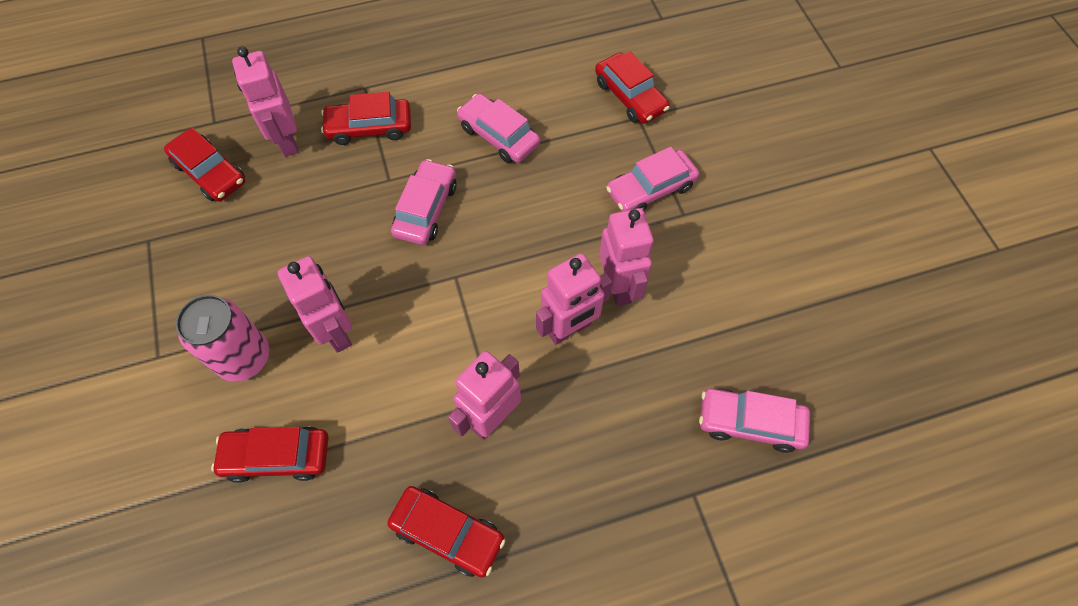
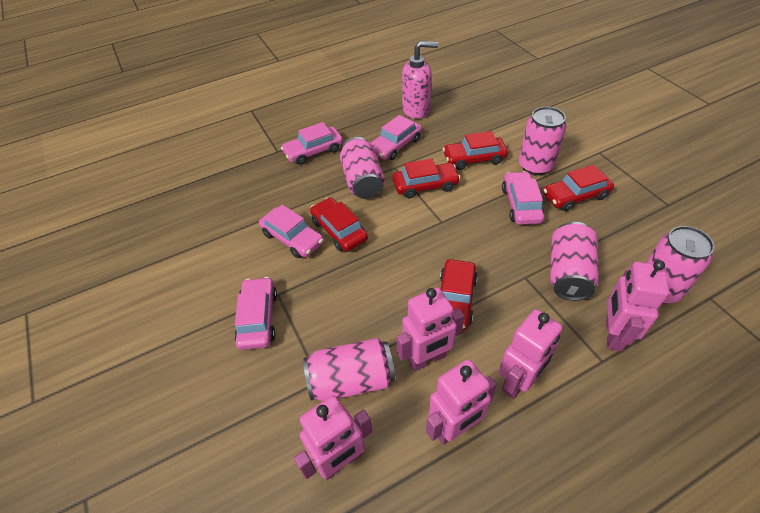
pink can: 1 -> 5
pink car: 4 -> 5
pink soap dispenser: 0 -> 1

